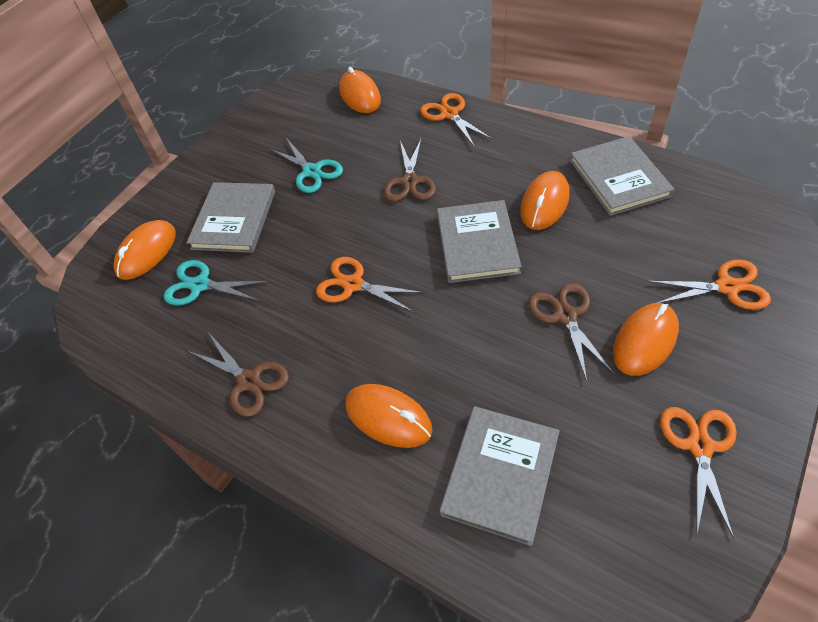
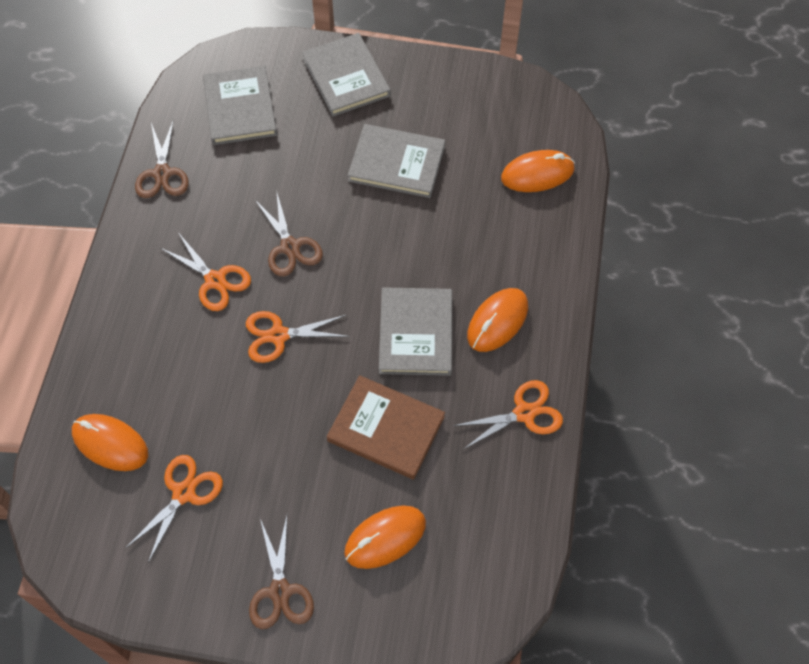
brown book: 0 -> 1
orange mouse: 5 -> 4
turquoise scissors: 2 -> 0

